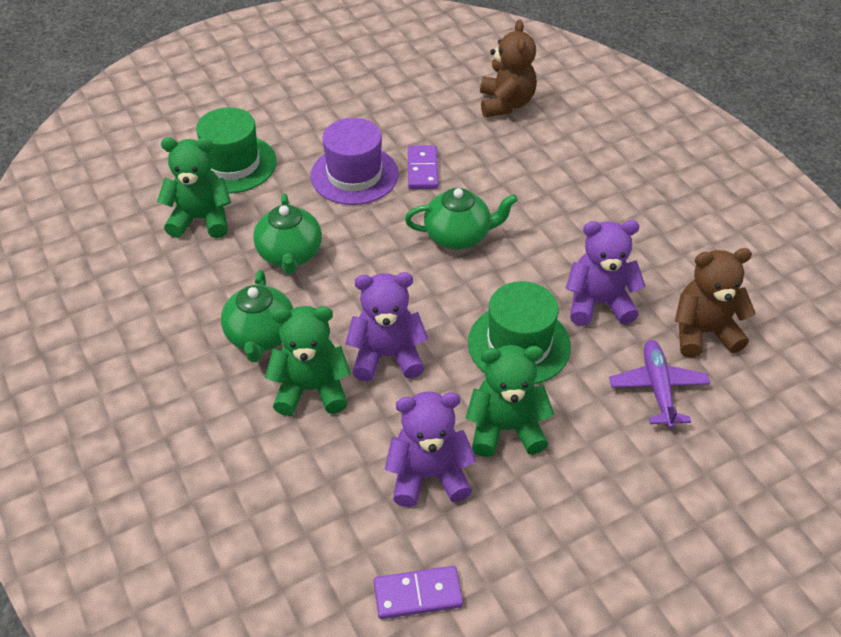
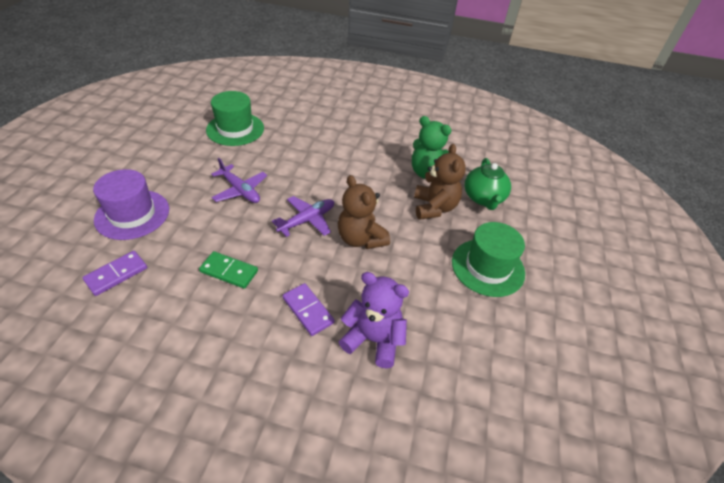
green domino: 0 -> 1
green teapot: 3 -> 1
green teddy bear: 3 -> 1
purple plane: 1 -> 2
purple teddy bear: 3 -> 1

